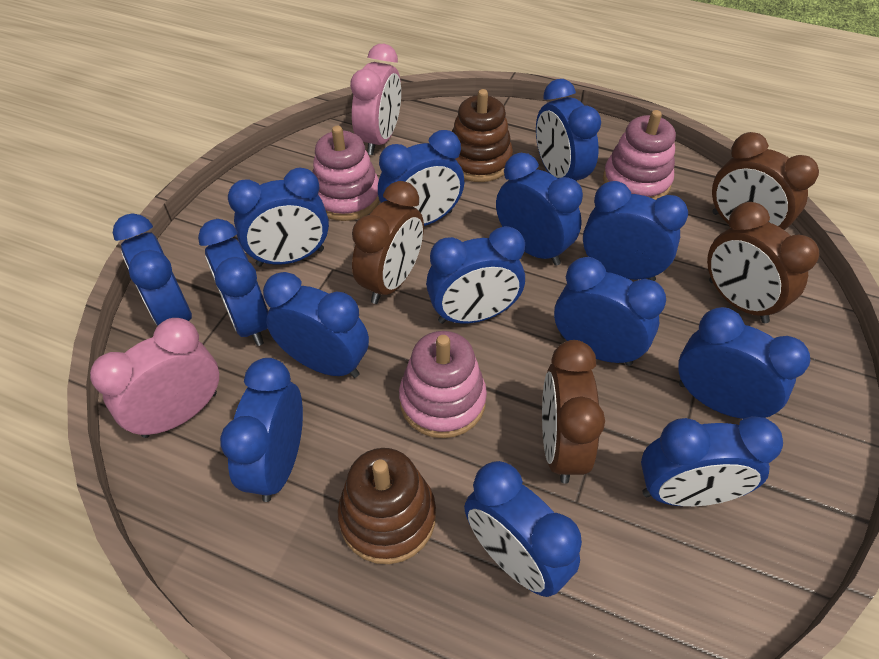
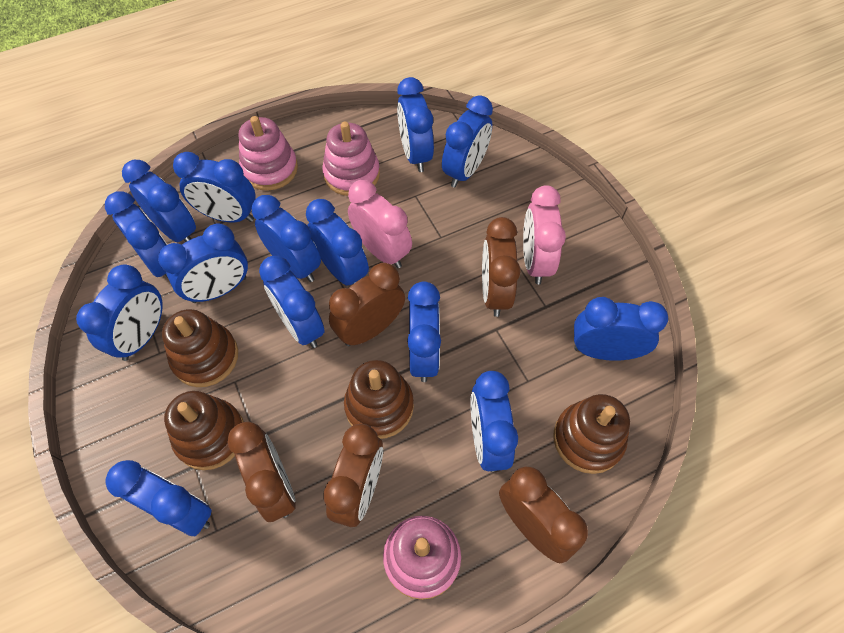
brown clock: 4 -> 5
brown stacking toy: 2 -> 4

